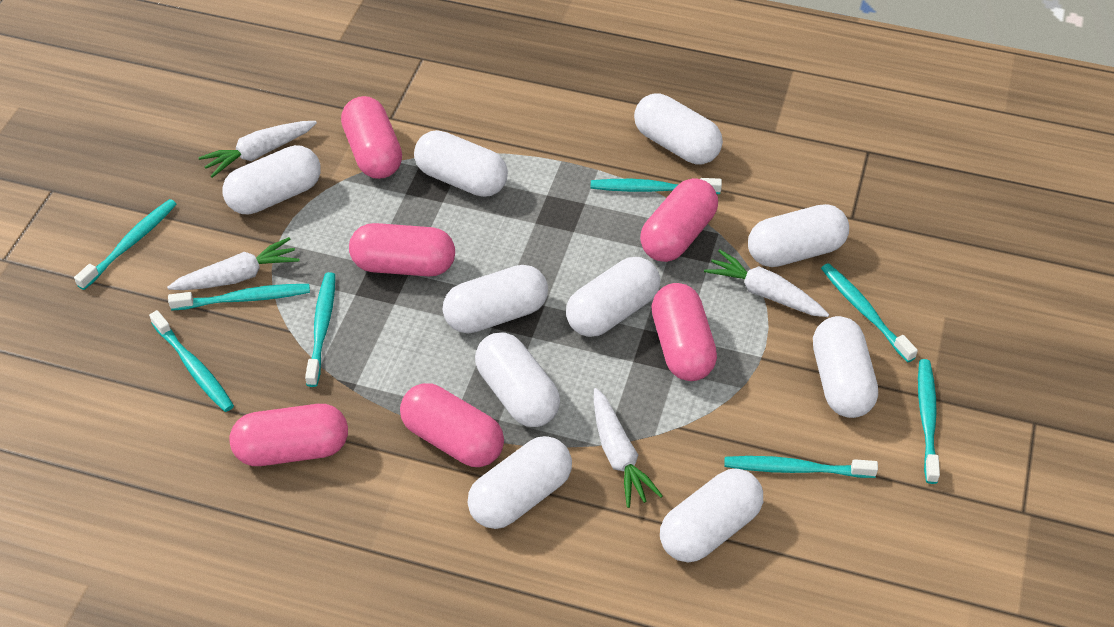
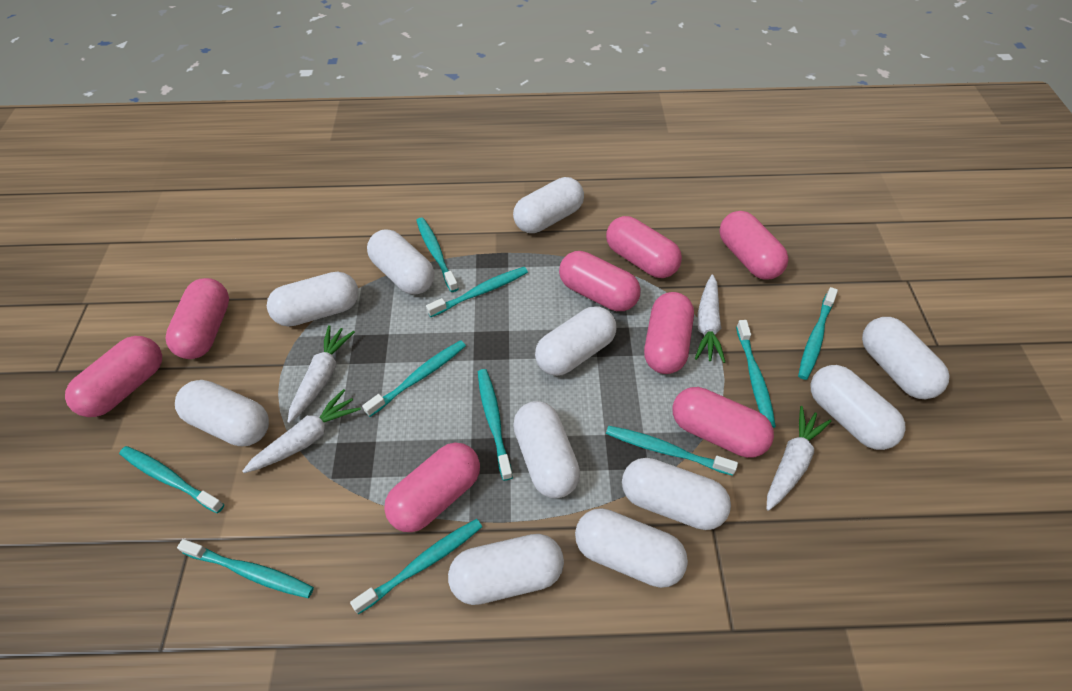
pink capsule: 6 -> 8
turquoise toothbrush: 8 -> 10
white capsule: 10 -> 11

